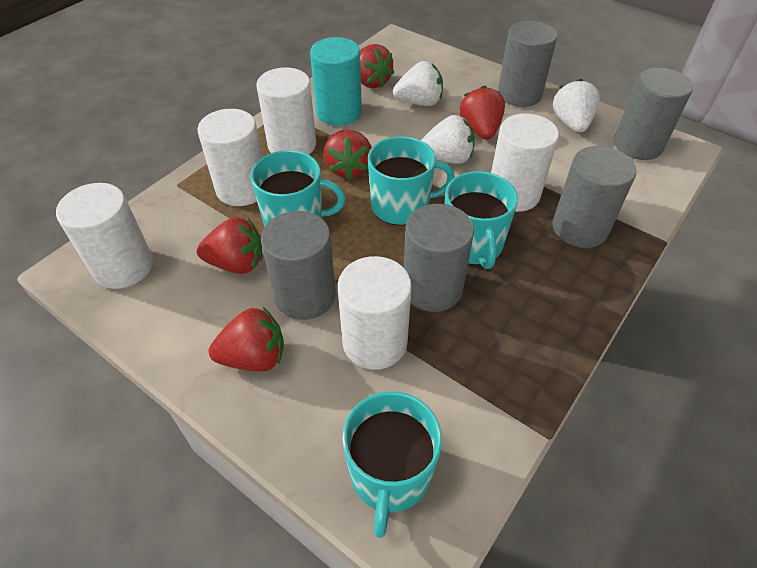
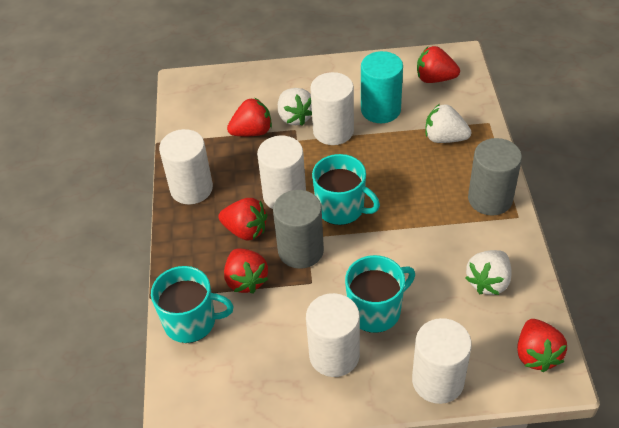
grey cylinder: 5 -> 2
turquoise mug: 4 -> 3

